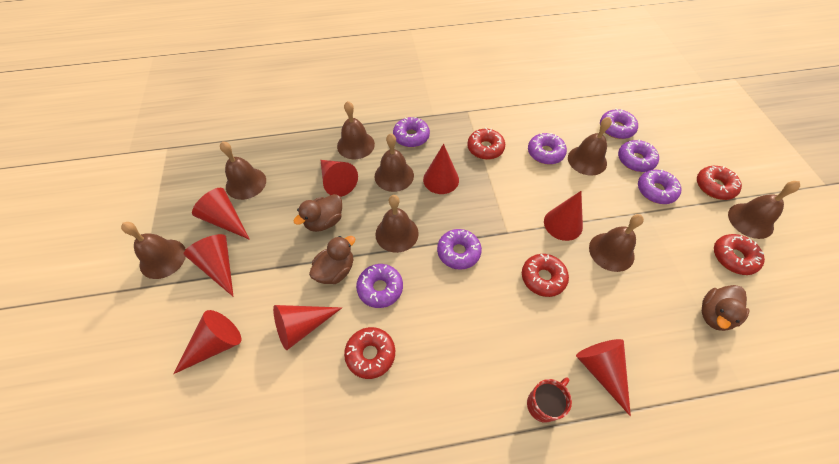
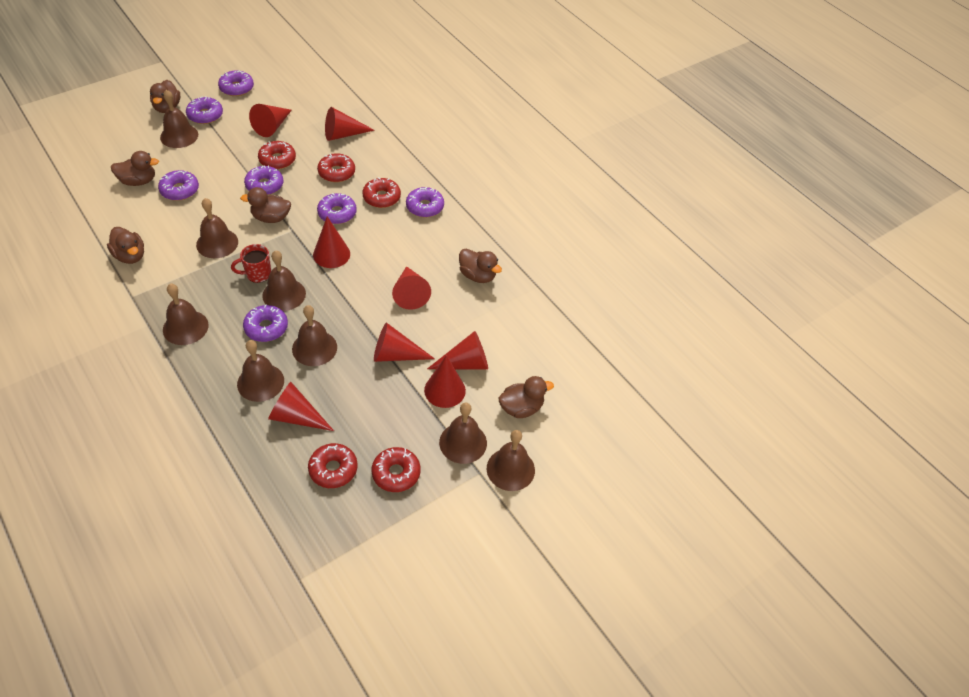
brown duck: 3 -> 6

